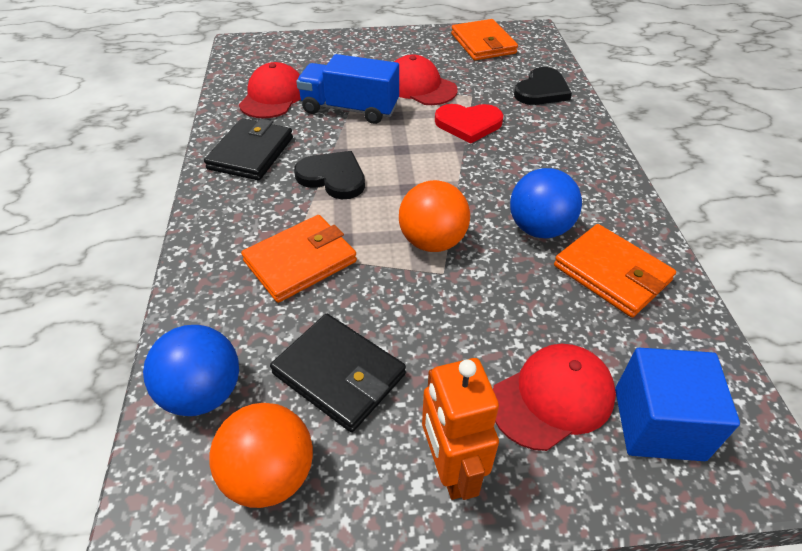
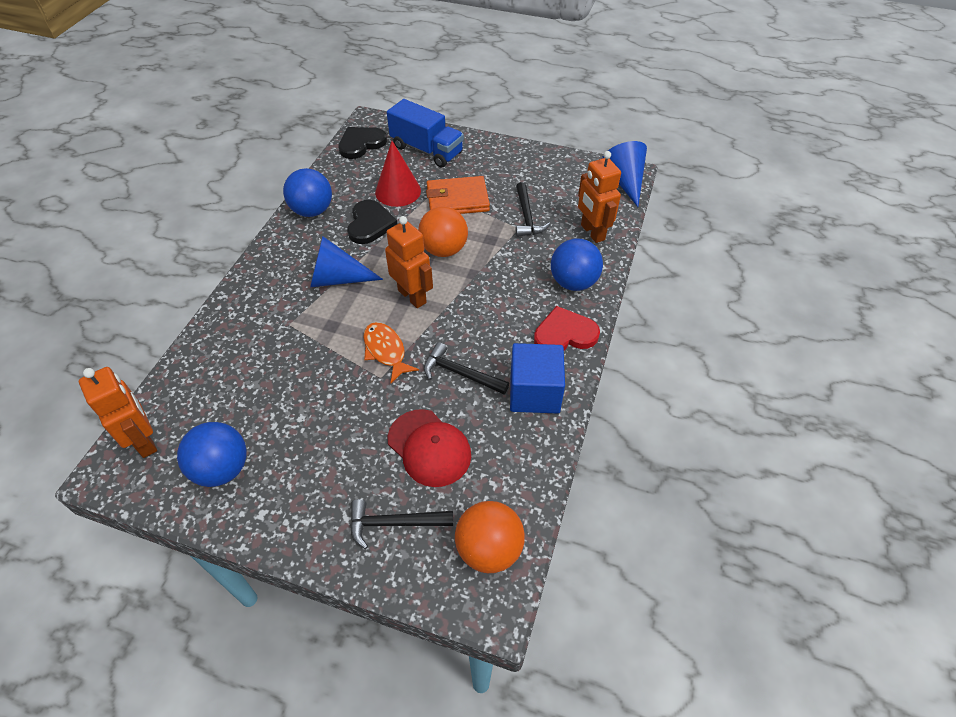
black hammer: 0 -> 3
black wallet: 2 -> 0
blue ball: 2 -> 3
blue cone: 0 -> 2
orange fish: 0 -> 1
orange robot: 1 -> 3
orange wallet: 3 -> 1
red cap: 3 -> 1
red cone: 0 -> 1

